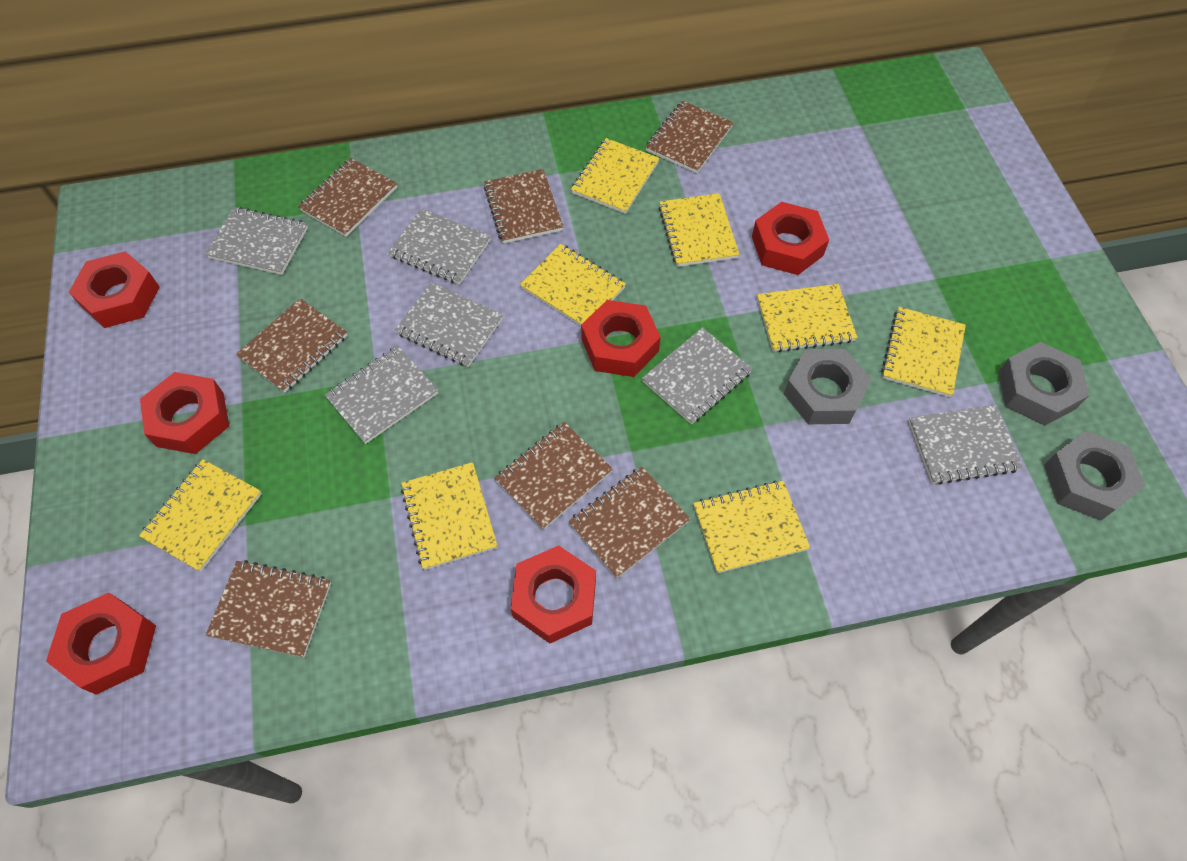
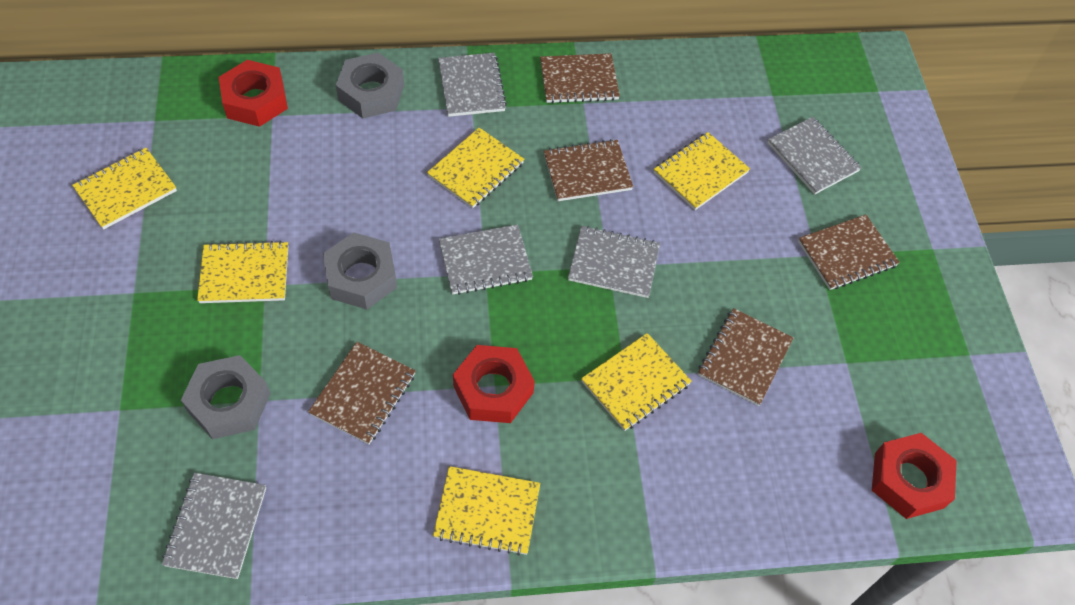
brown notebook: 7 -> 5
grey notebook: 6 -> 5
red nut: 6 -> 3
yellow notebook: 8 -> 6

